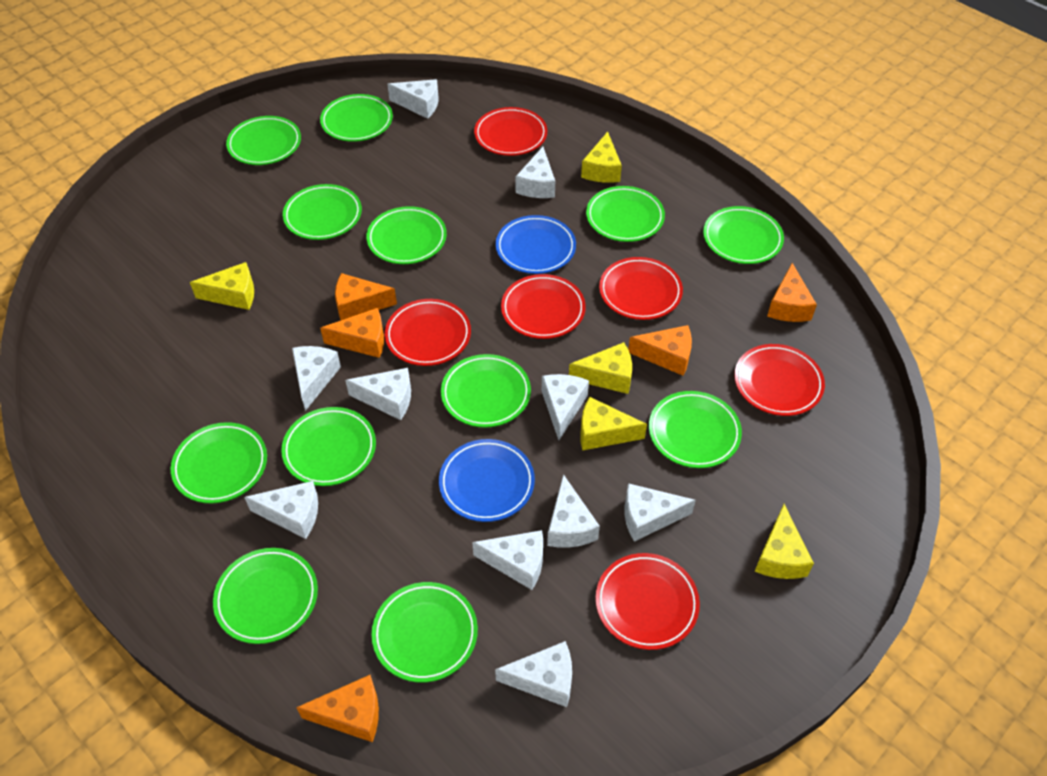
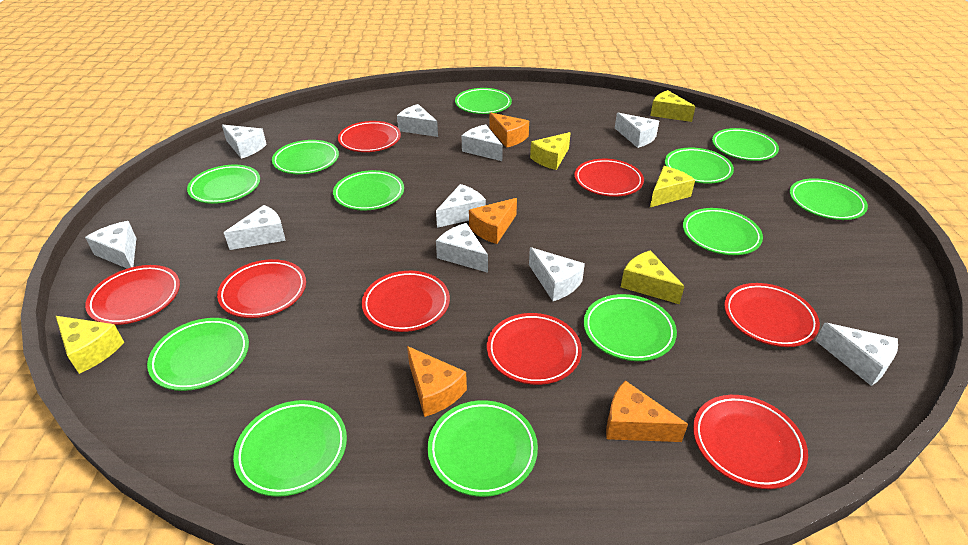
blue plate: 2 -> 0
orange cheese: 5 -> 4
red plate: 6 -> 8

